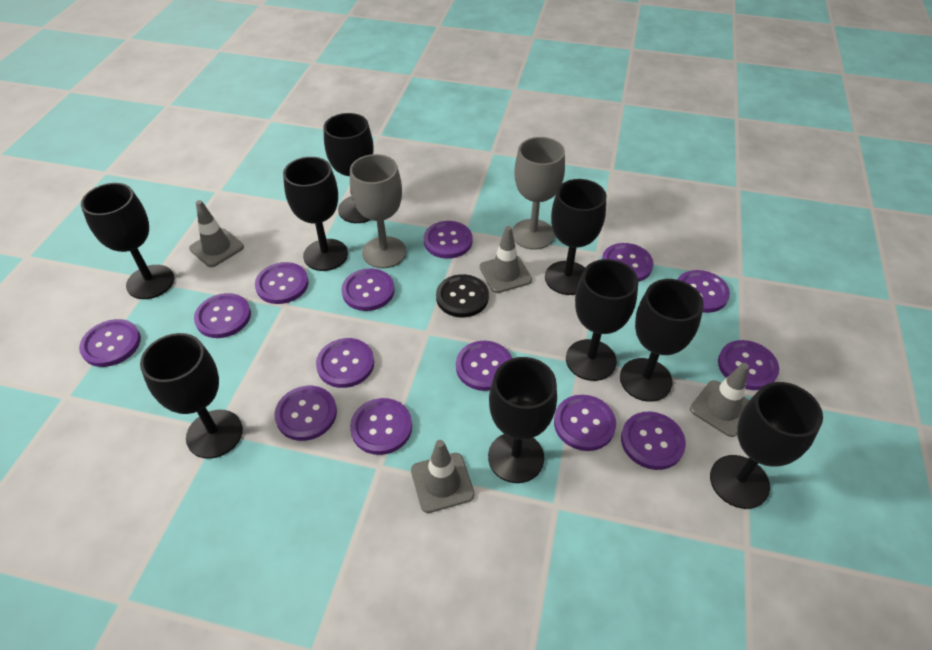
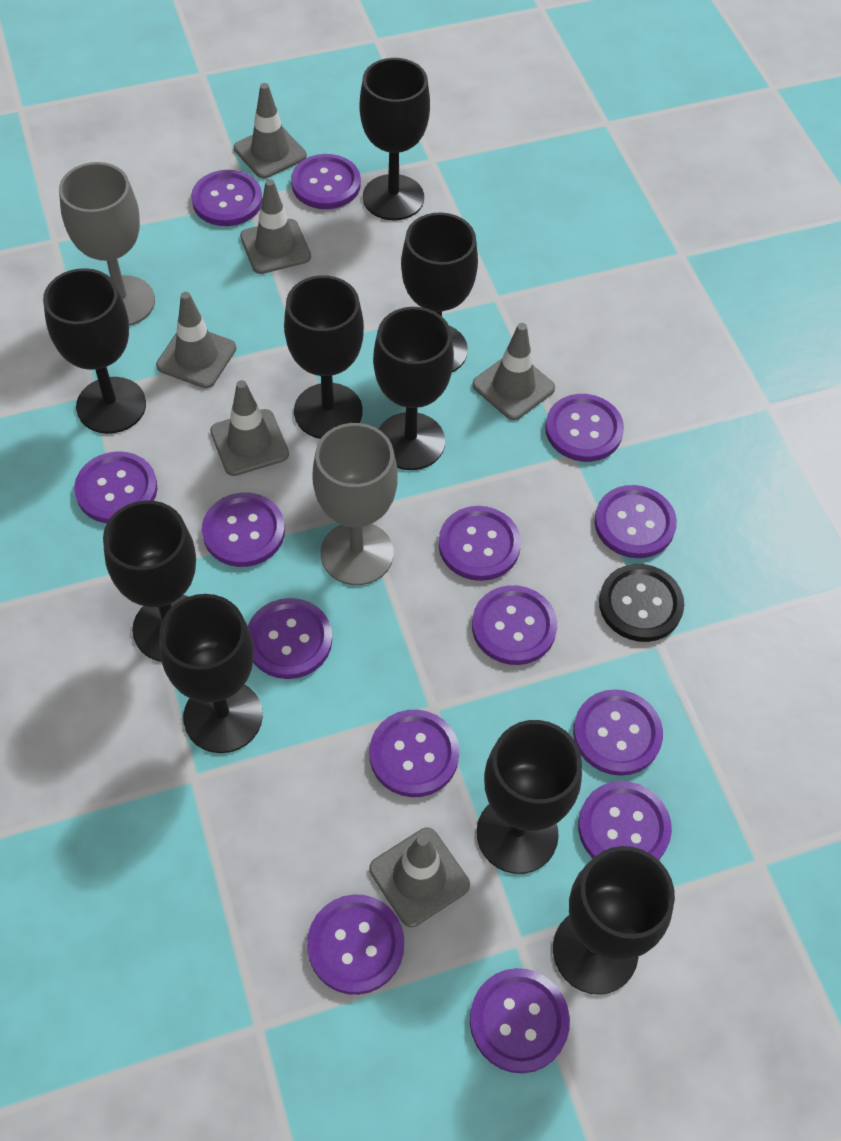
grey traffic cone: 4 -> 6

